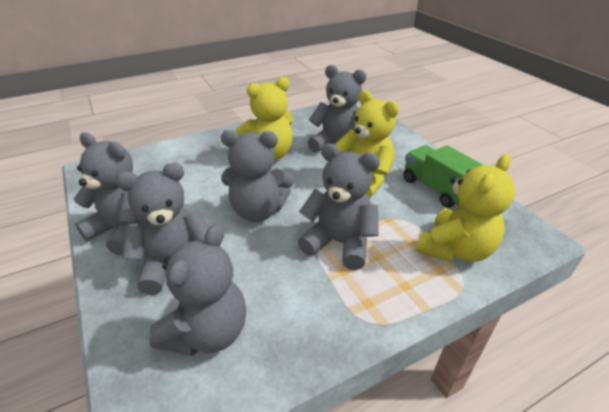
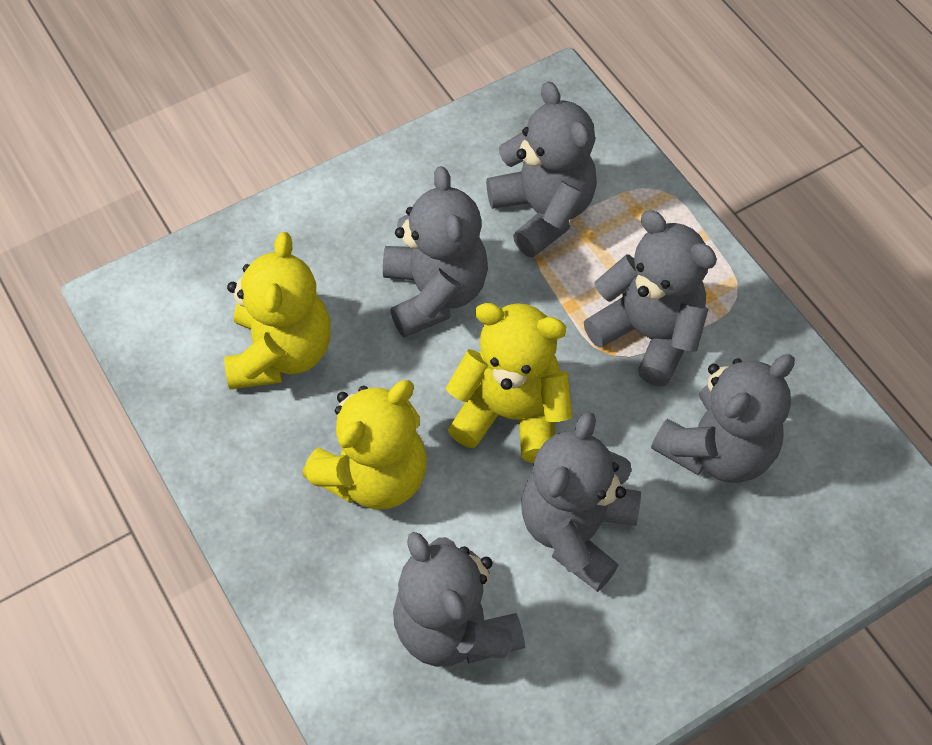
green truck: 1 -> 0

